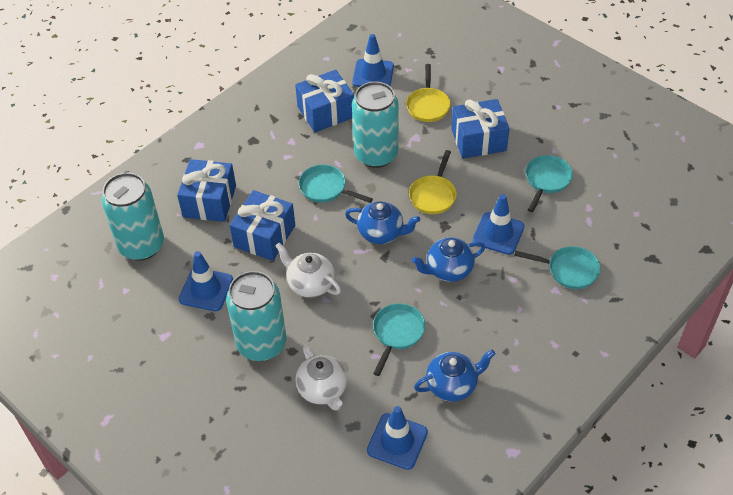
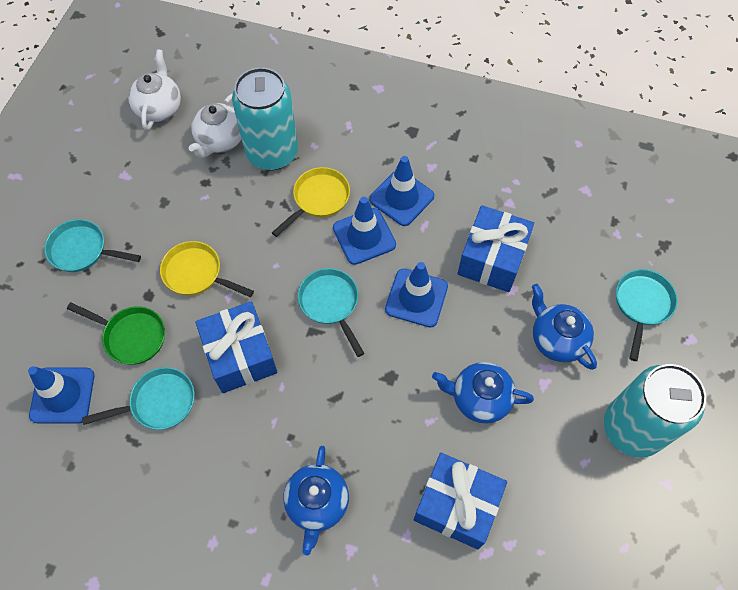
blue gift: 4 -> 3
green pan: 0 -> 1
turquoise can: 3 -> 2

